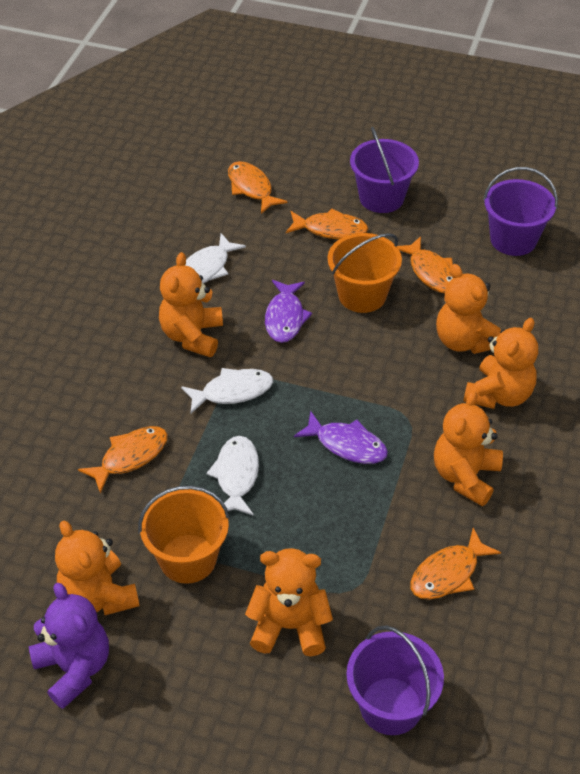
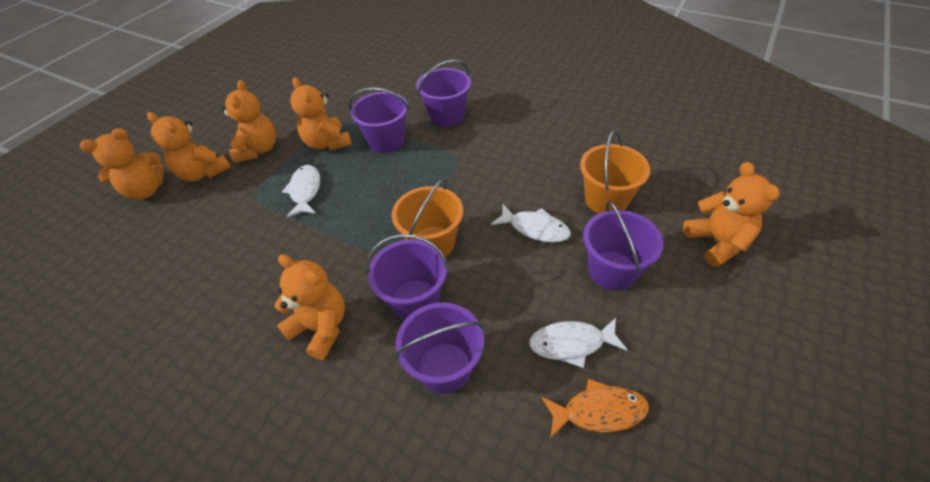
orange fish: 5 -> 1
purple bucket: 3 -> 5
purple fish: 2 -> 0
purple teddy bear: 1 -> 0

